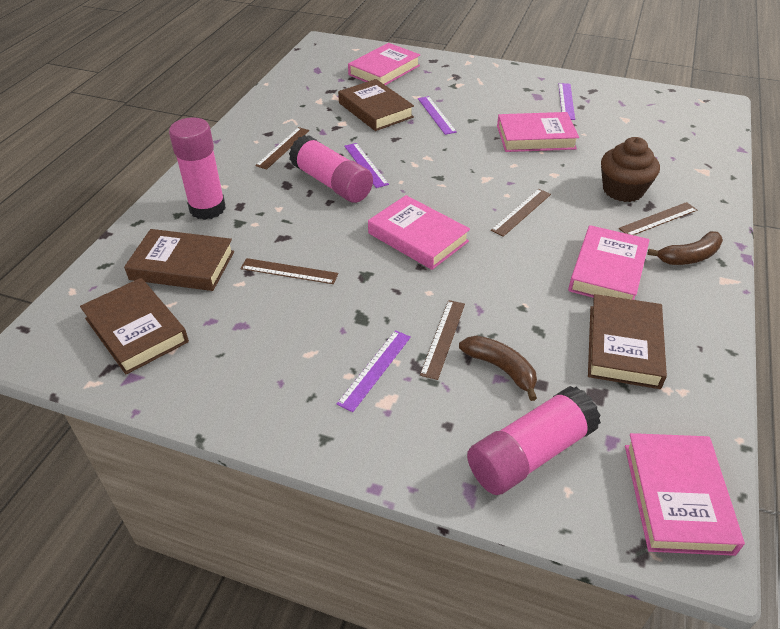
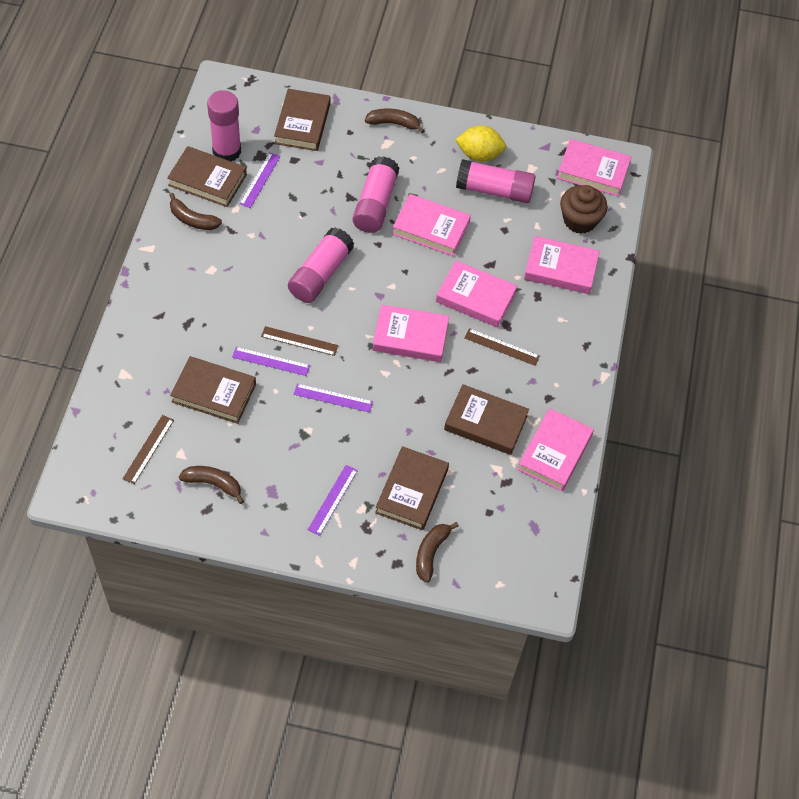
brown banana: 2 -> 4
brown book: 4 -> 5
brown ruler: 5 -> 3
pink book: 5 -> 6
pink glue stick: 3 -> 4
yellow lemon: 0 -> 1

